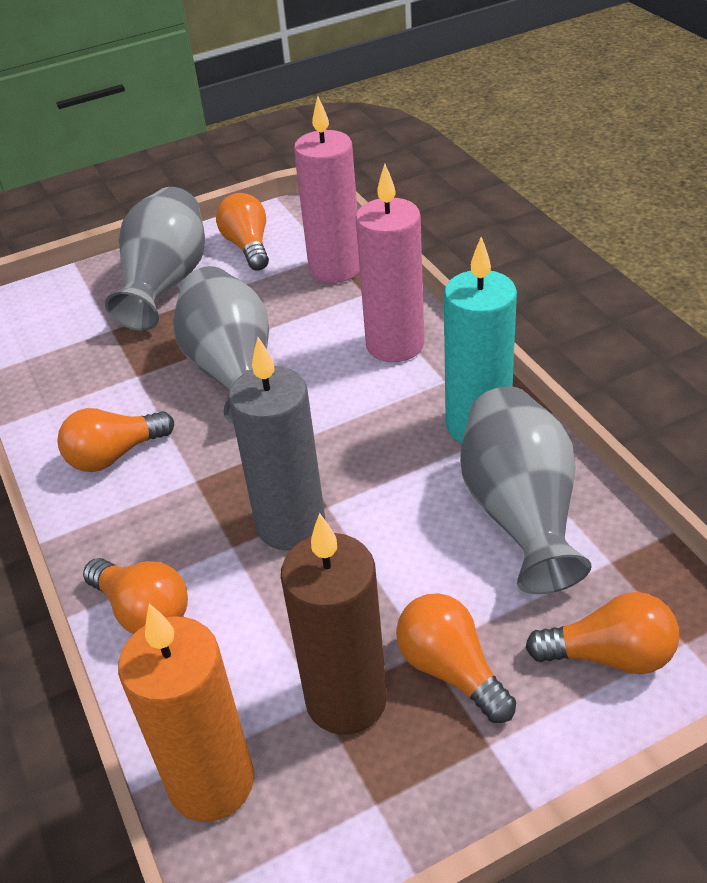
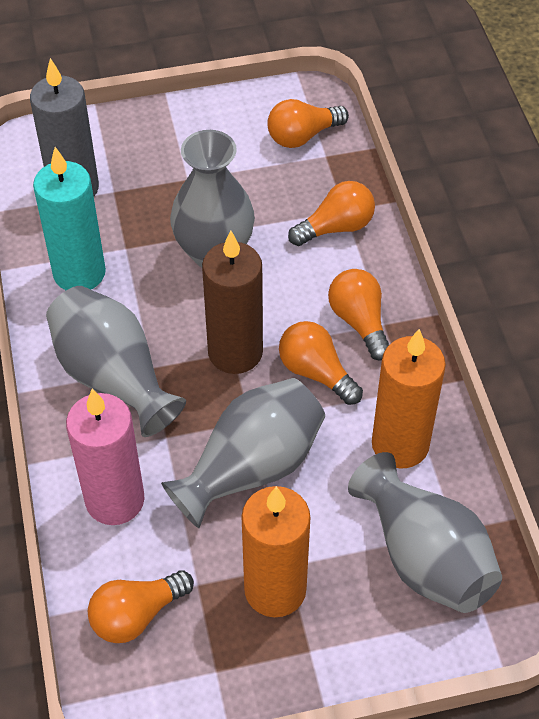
grey vase: 3 -> 4
orange candle: 1 -> 2
pink candle: 2 -> 1

